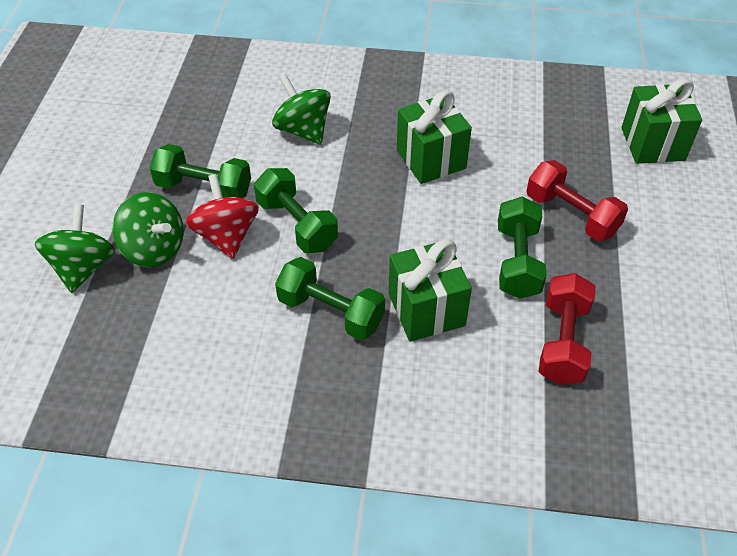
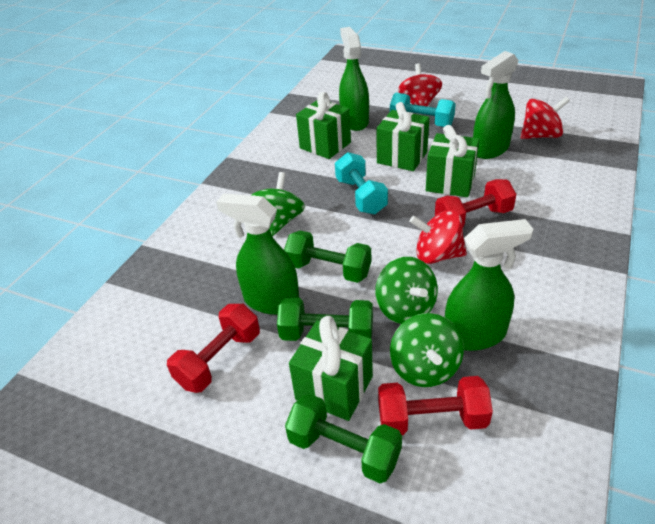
green dumbbell: 4 -> 3
green gift: 3 -> 4
green spray bottle: 0 -> 4
red dumbbell: 2 -> 3
red spinning top: 1 -> 3
turquoise dumbbell: 0 -> 2

